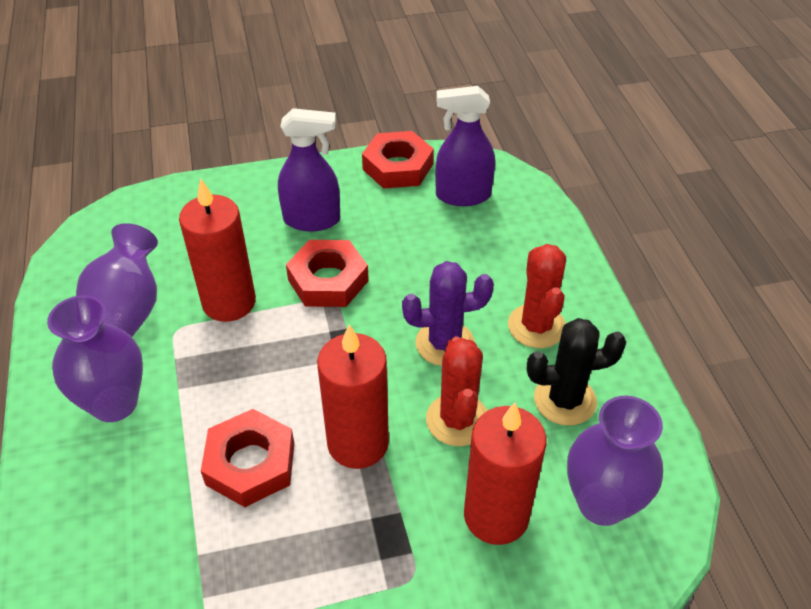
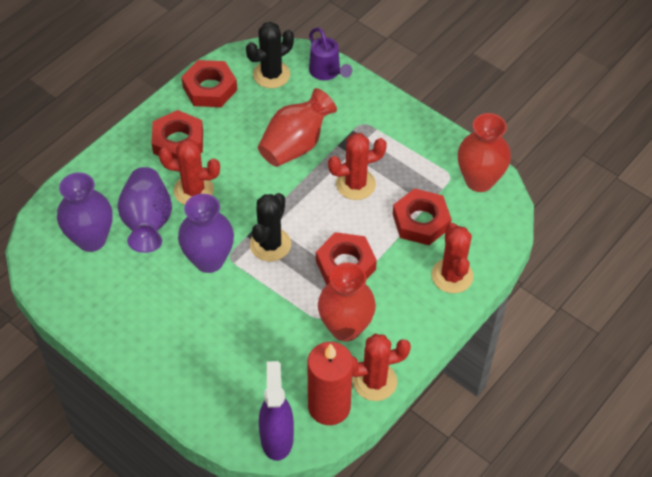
black cactus: 1 -> 2
purple cactus: 1 -> 0
purple spray bottle: 2 -> 1
purple watering can: 0 -> 1
red cactus: 2 -> 4
red candle: 3 -> 1
red nut: 3 -> 4
red vase: 0 -> 3

